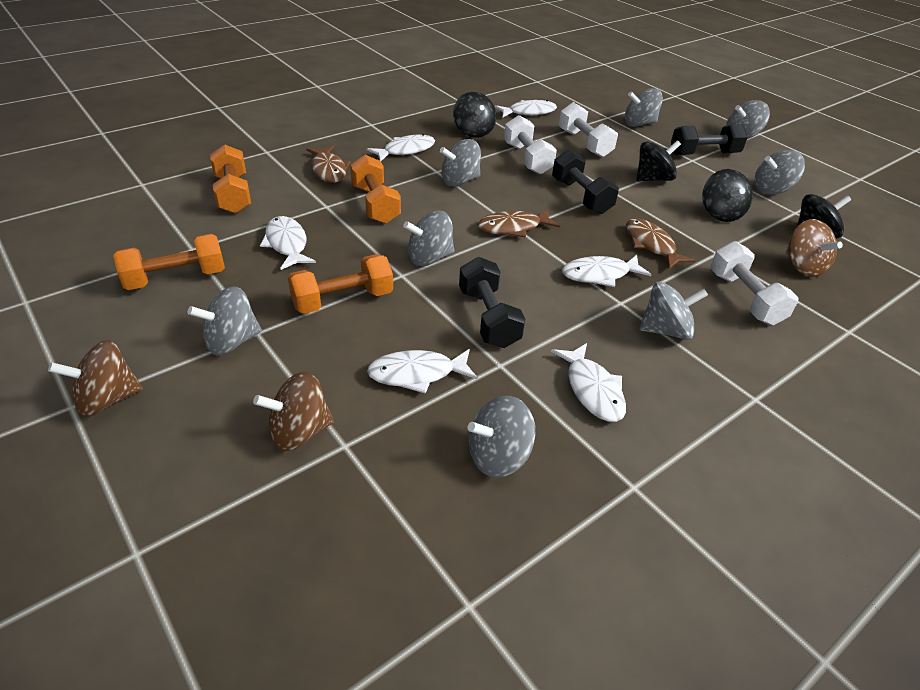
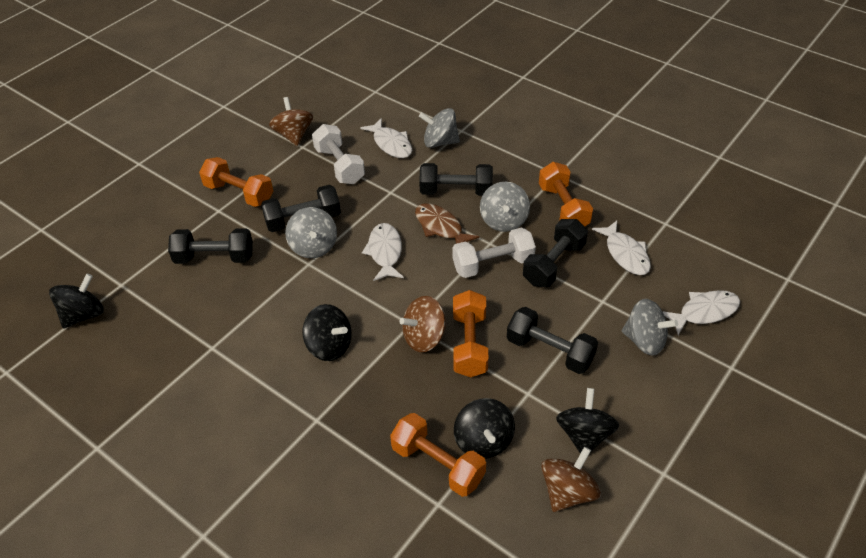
black dumbbell: 3 -> 5
brown fish: 3 -> 1
grey spinning top: 8 -> 4
white dumbbell: 3 -> 2
white fish: 6 -> 4

